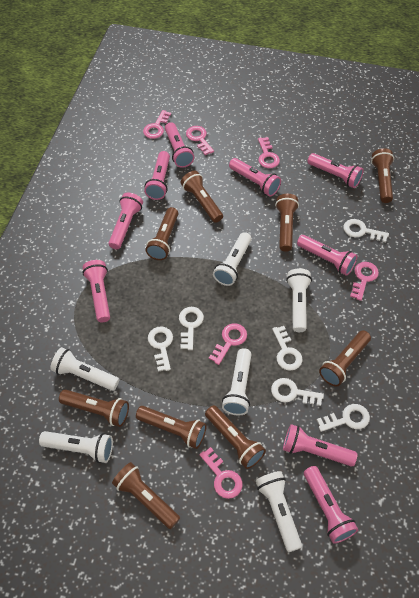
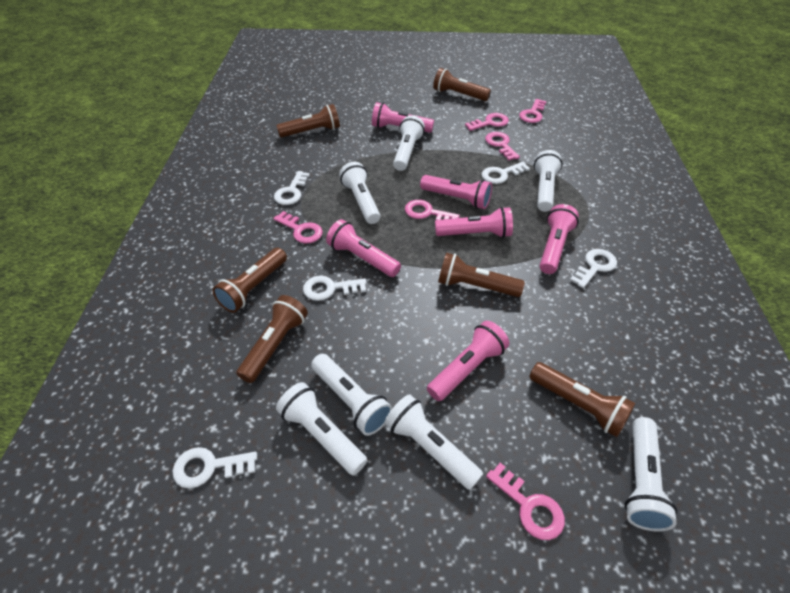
brown flashlight: 9 -> 6
pink flashlight: 9 -> 6
white flashlight: 6 -> 7
white key: 6 -> 5

